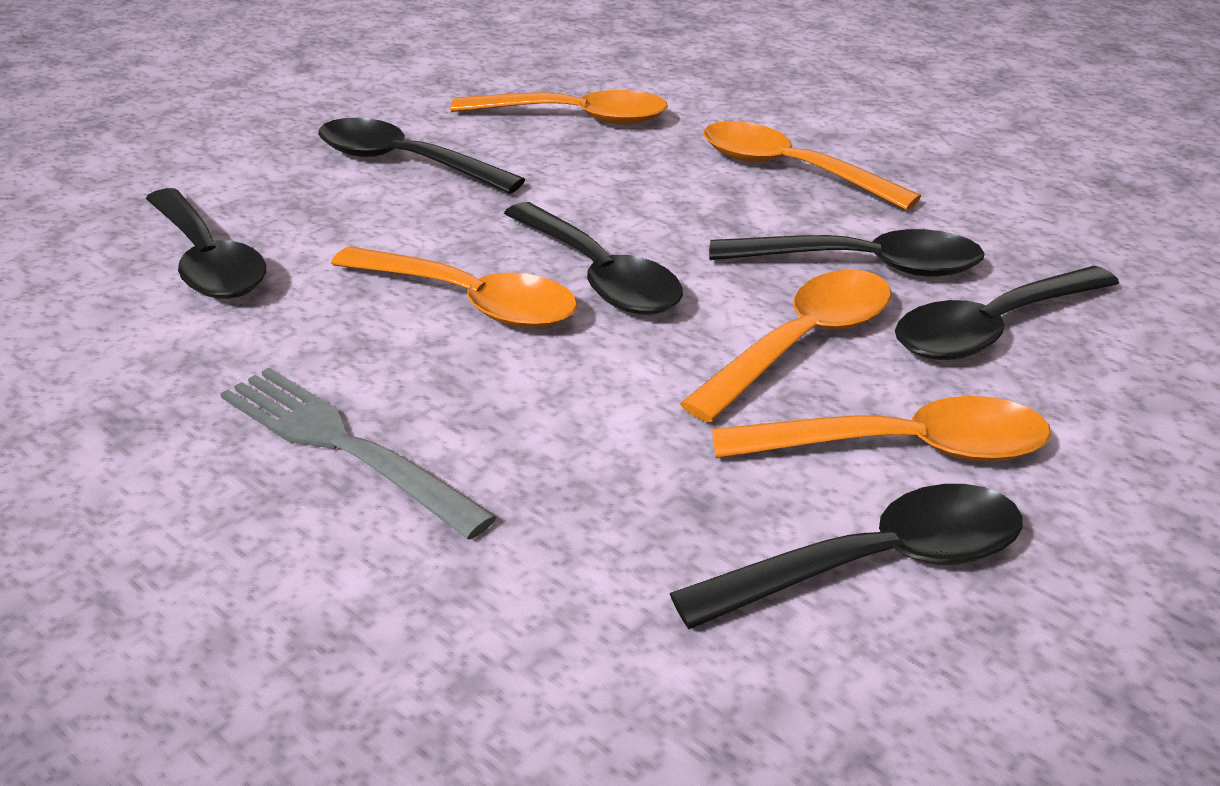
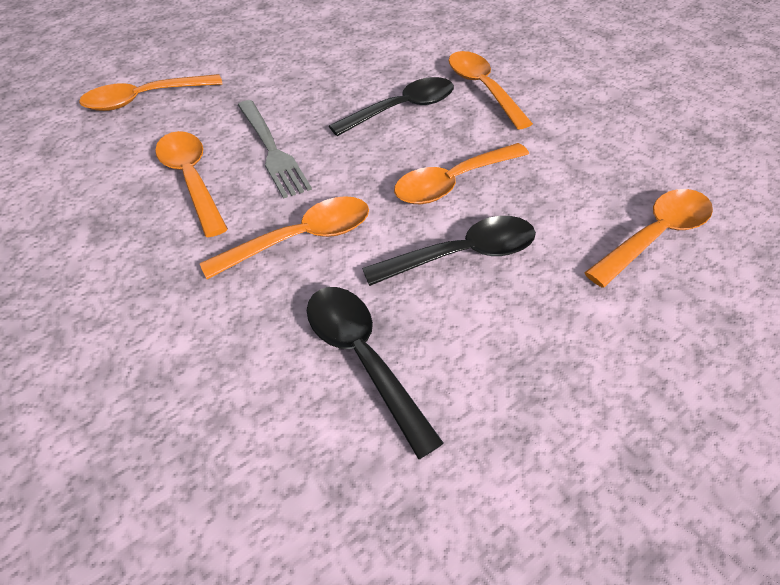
black spoon: 6 -> 3
orange spoon: 5 -> 6

